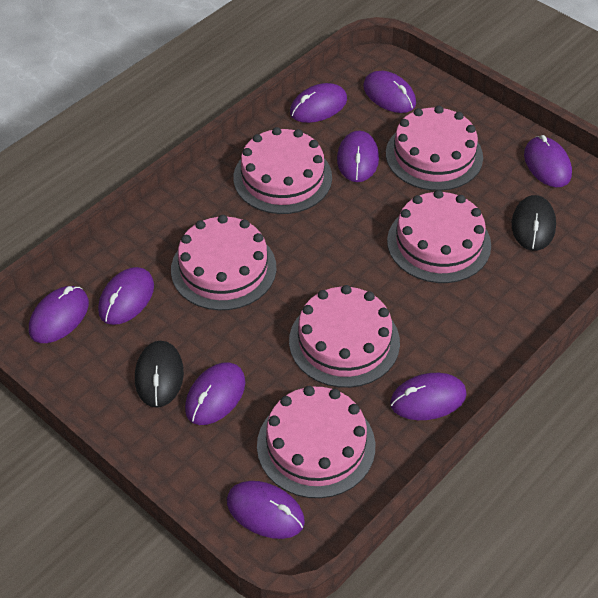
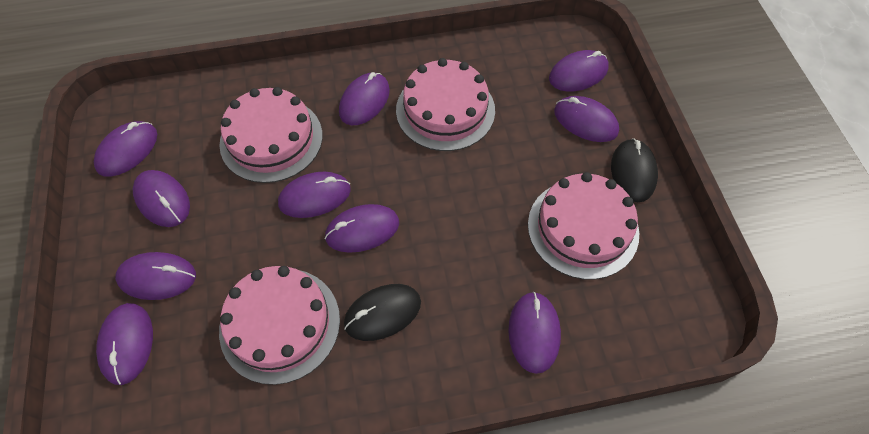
pink cake: 6 -> 4
purple mouse: 9 -> 10

